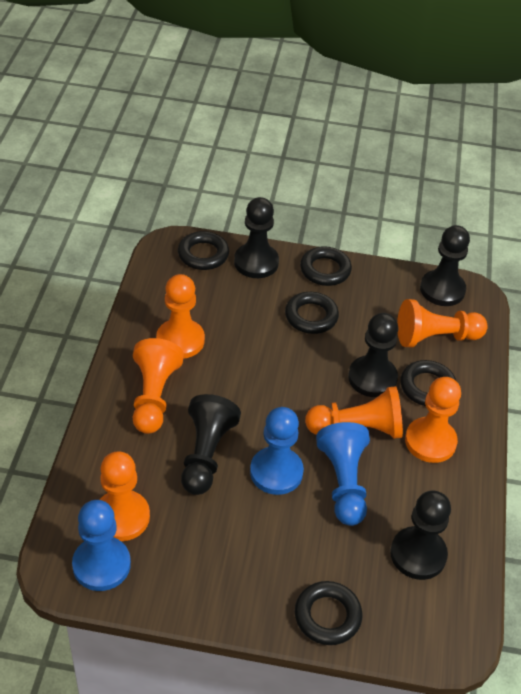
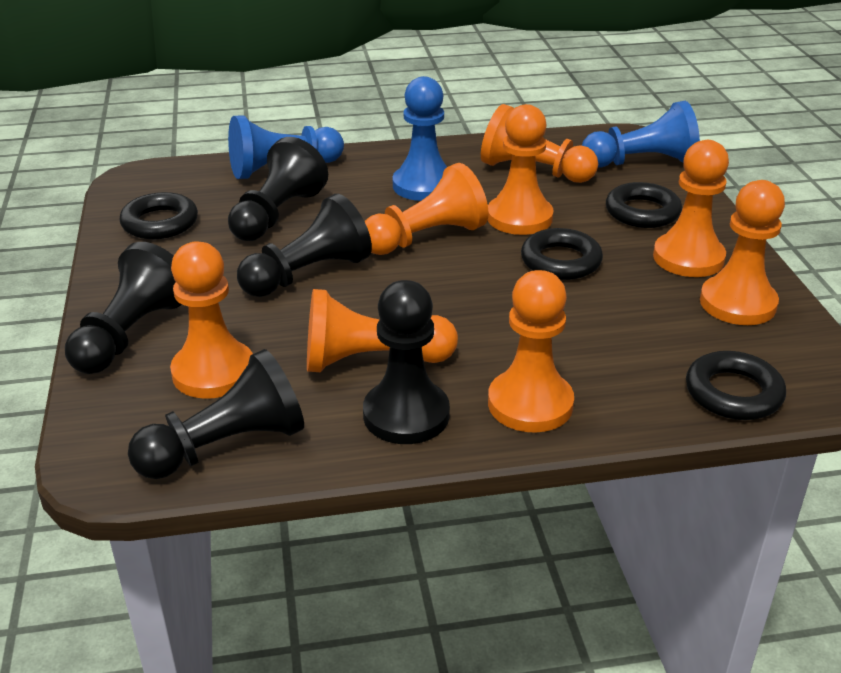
black ring: 5 -> 4
orange pawn: 6 -> 8

